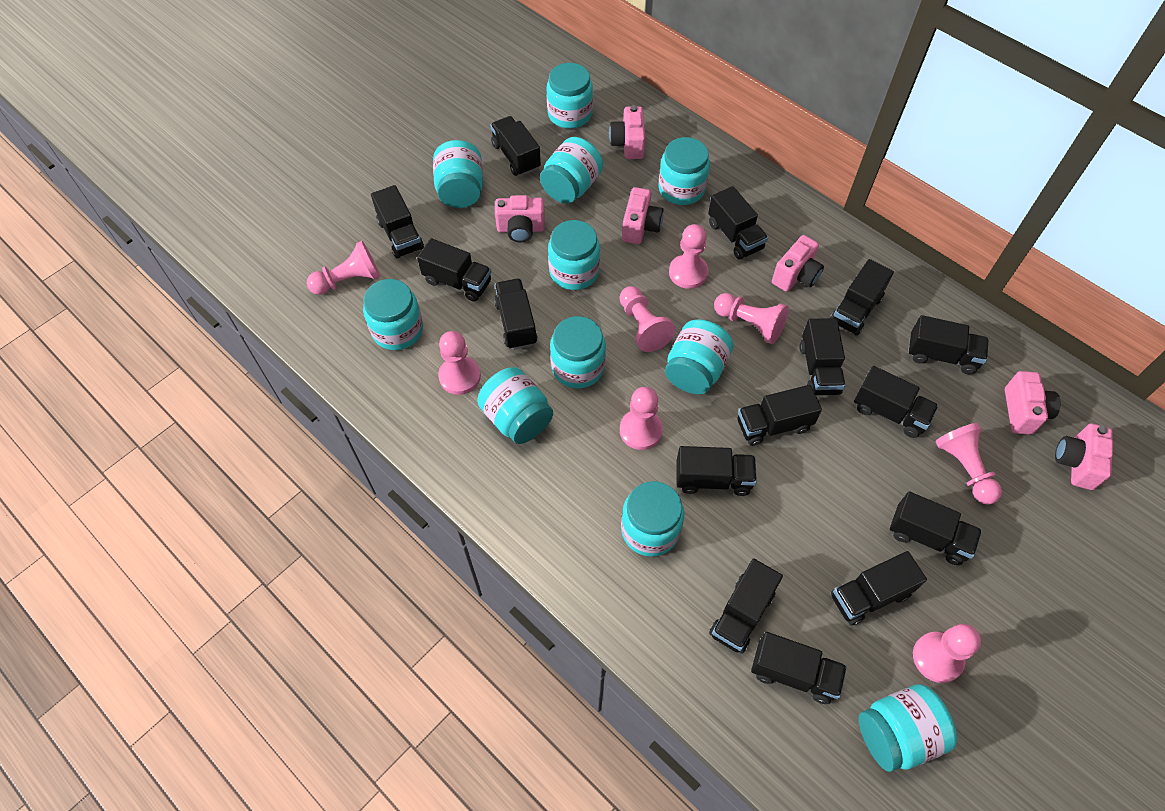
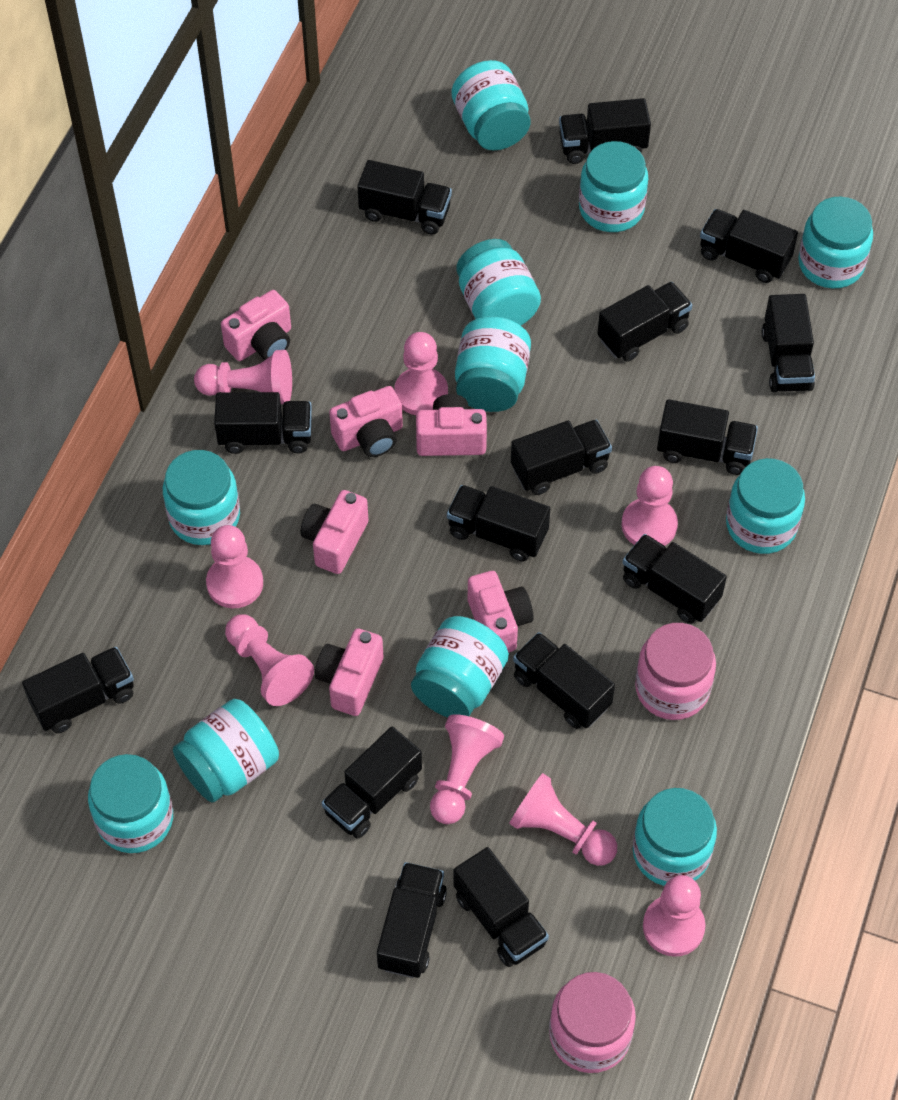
pink jar: 0 -> 2

